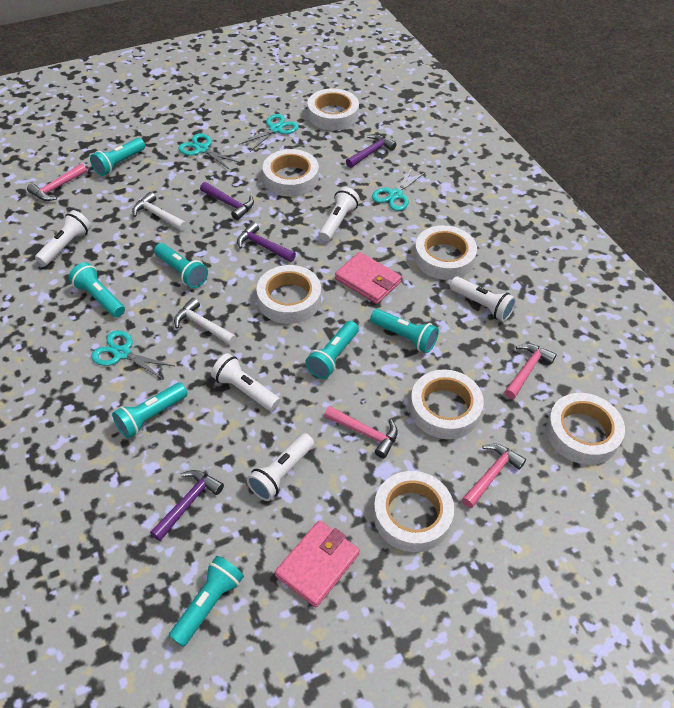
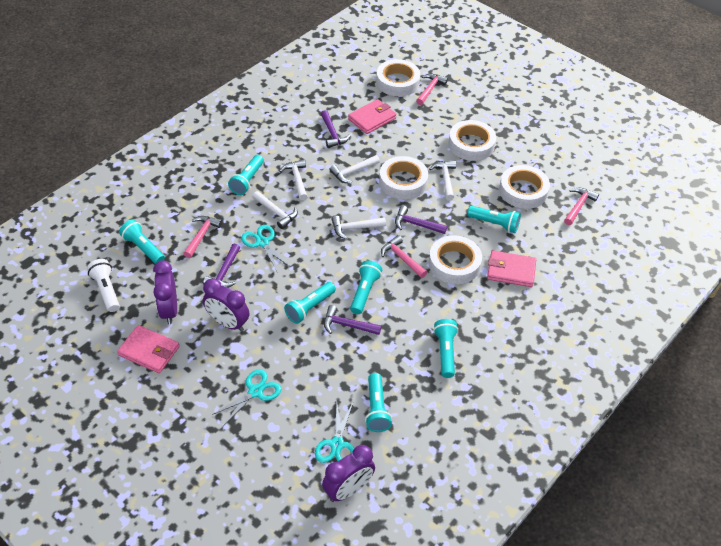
pink wallet: 2 -> 3
purple clock: 0 -> 3
turquoise scissors: 4 -> 3
white flashlight: 5 -> 1
white hammer: 2 -> 5
white tape: 7 -> 5

